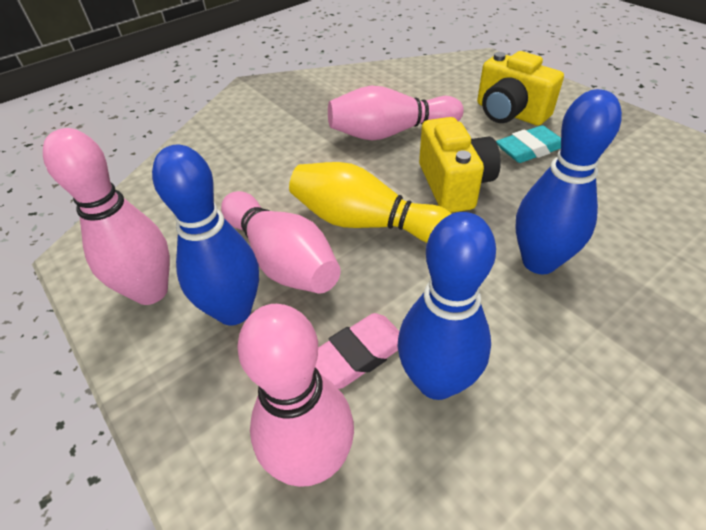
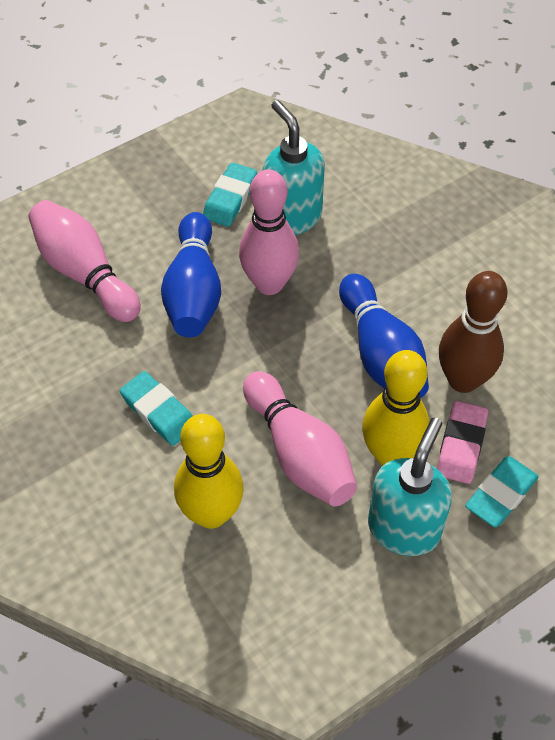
blue bowling pin: 3 -> 2
brown bowling pin: 0 -> 1
pink bowling pin: 4 -> 3
turquoise eraser: 1 -> 3
turquoise soap dispenser: 0 -> 2
yellow bowling pin: 1 -> 2
yellow camera: 2 -> 0

